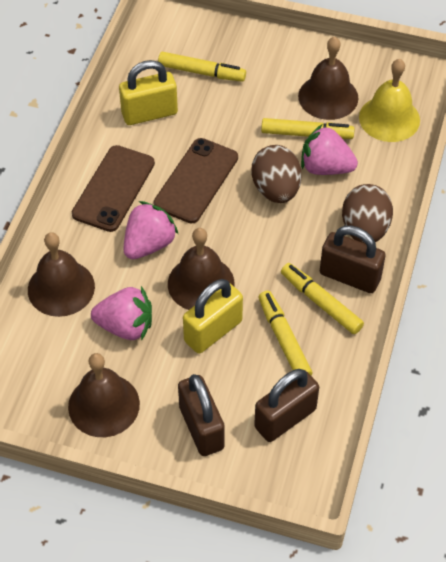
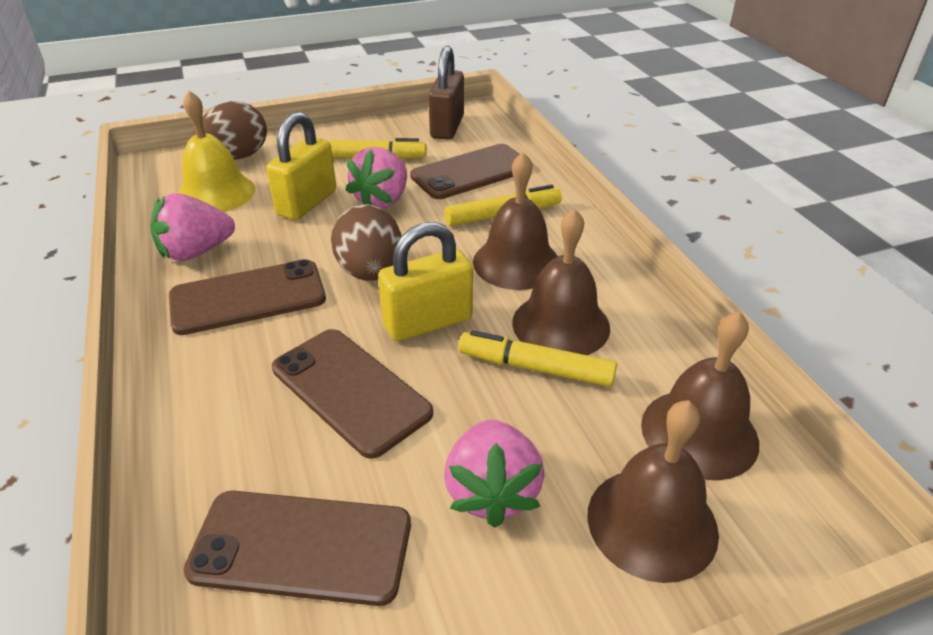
brown padlock: 3 -> 1
brown phone: 2 -> 4
yellow marker: 4 -> 3

